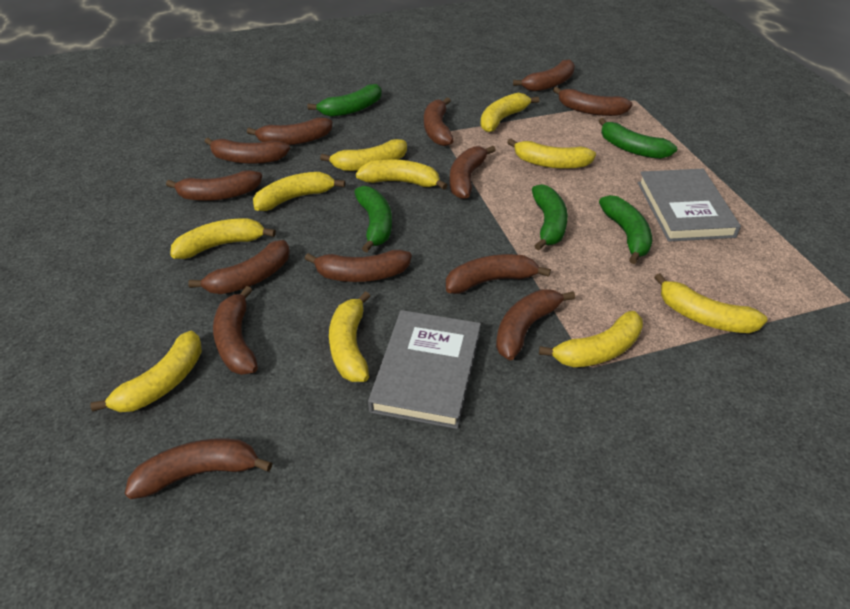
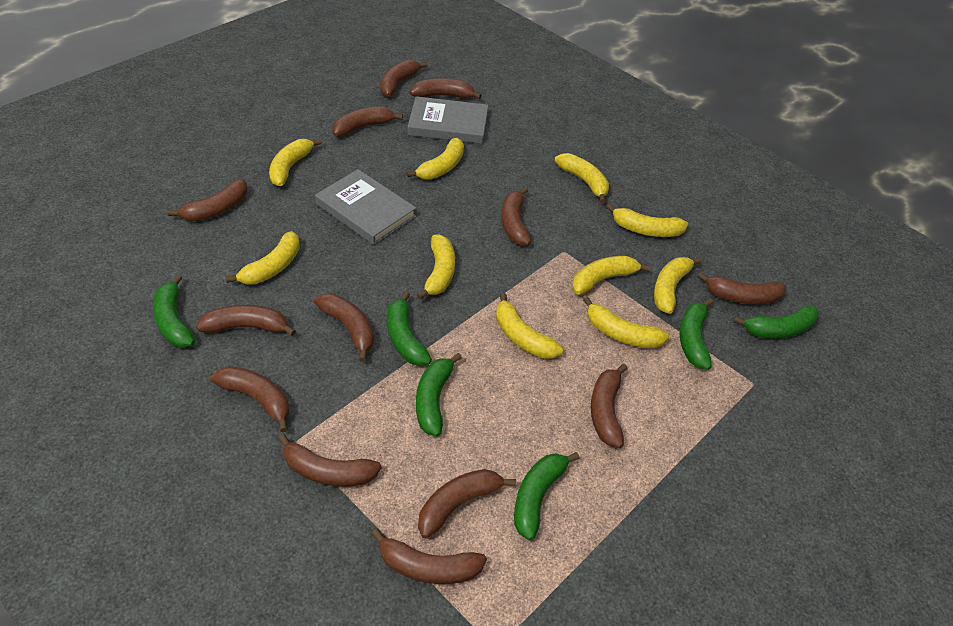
green banana: 5 -> 6

